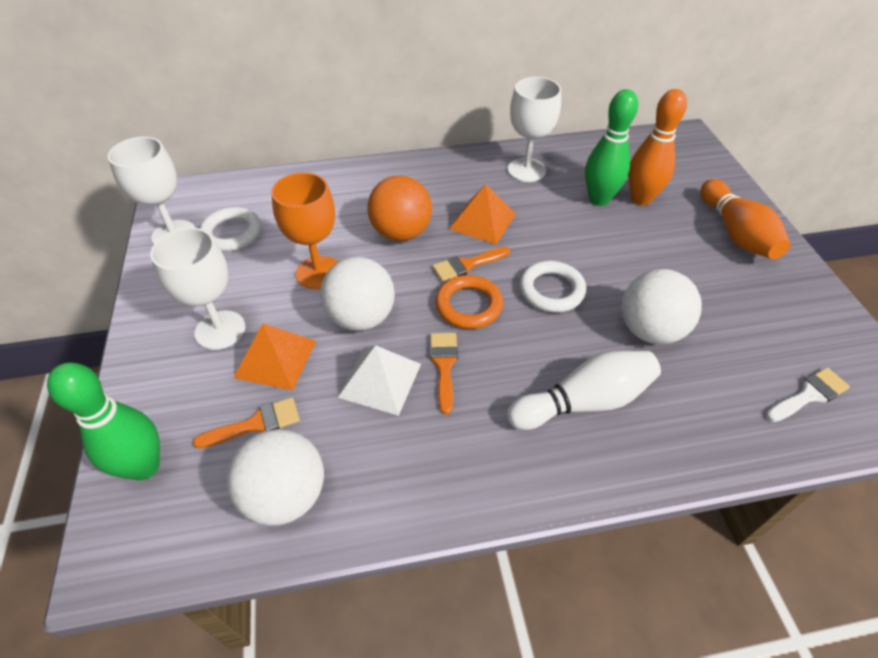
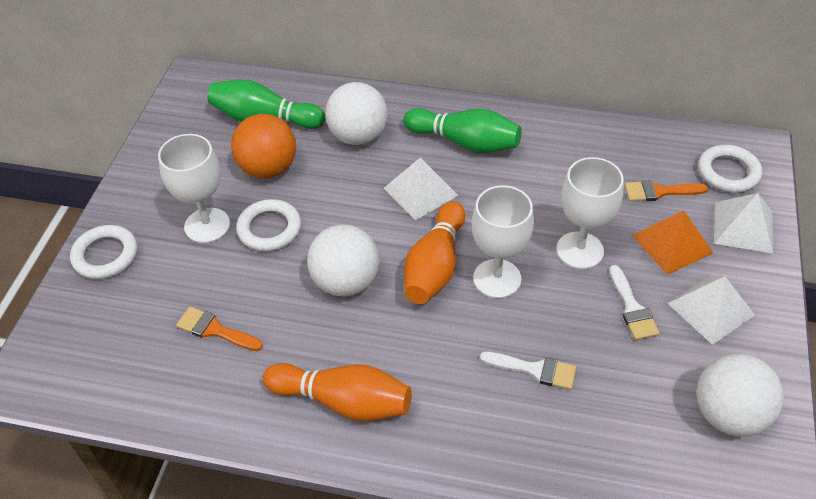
orange brush: 3 -> 2
orange goblet: 1 -> 0
orange pyramid: 2 -> 1
orange ring: 1 -> 0
white bowling pin: 1 -> 0
white brush: 1 -> 2
white pyramid: 1 -> 3
white ring: 2 -> 3

